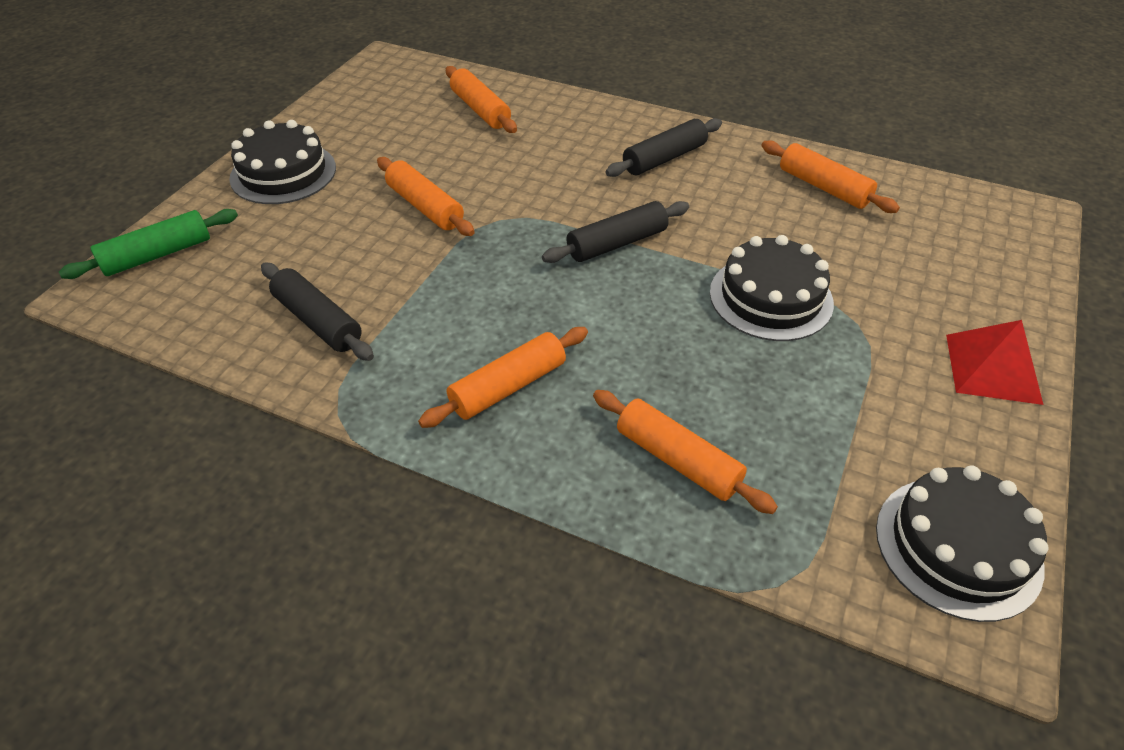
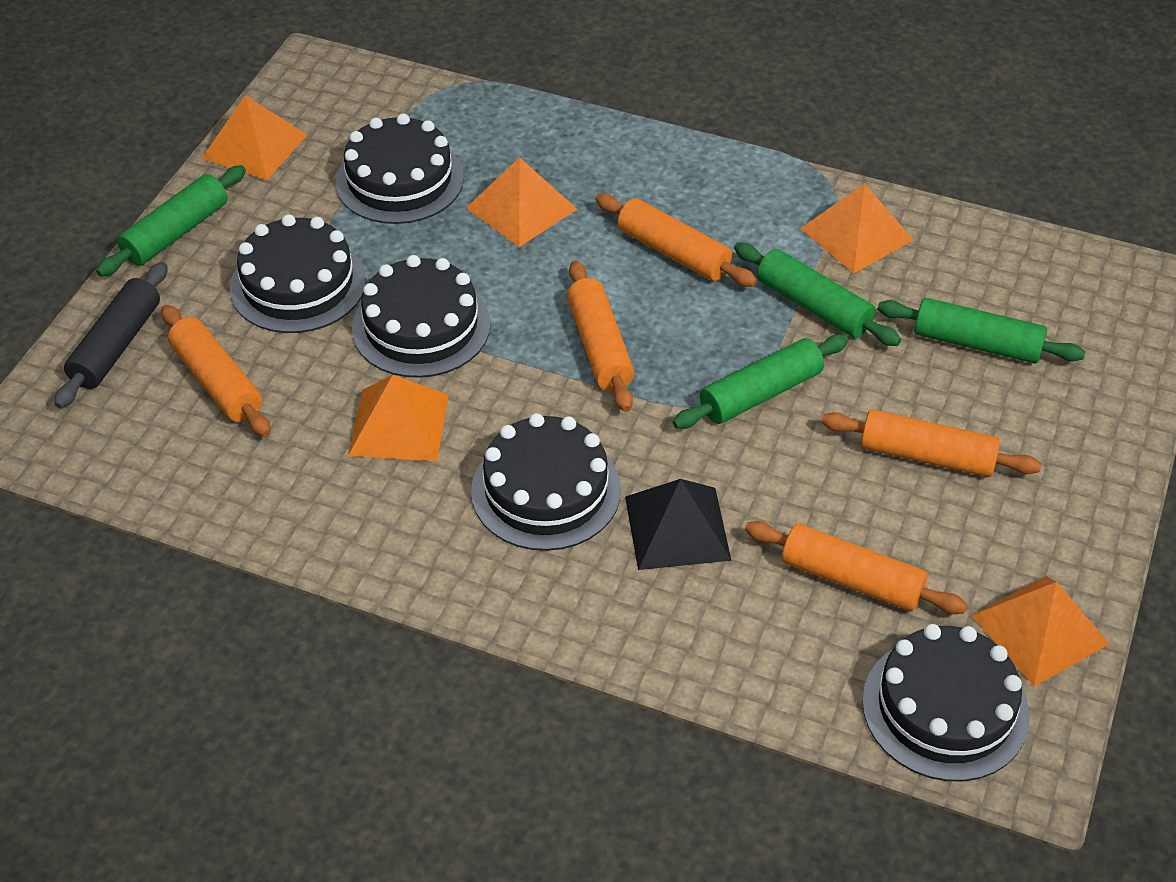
black cake: 3 -> 5
black pyramid: 0 -> 1
black rolling pin: 3 -> 1
green rolling pin: 1 -> 4
orange pyramid: 0 -> 5
red pyramid: 1 -> 0

